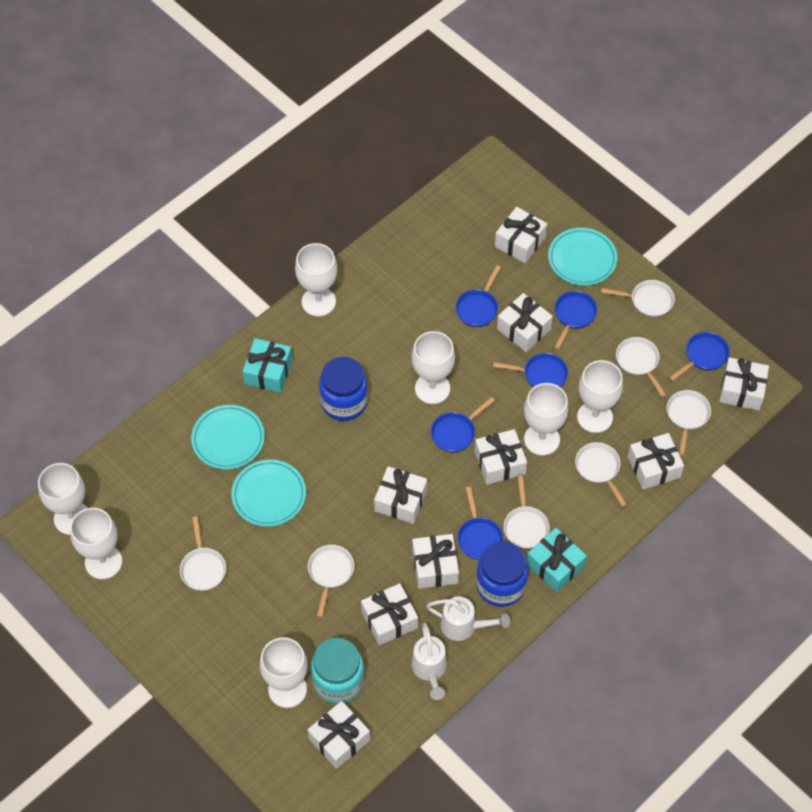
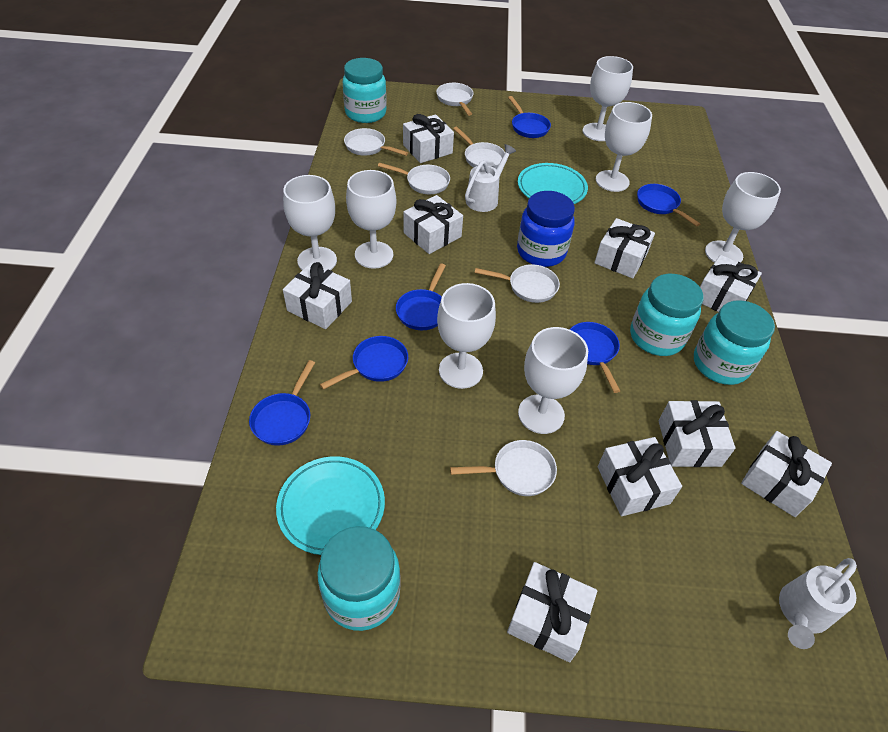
blue jar: 2 -> 1
turquoise gift: 2 -> 0
turquoise jar: 1 -> 4
turquoise plate: 3 -> 2
white pan: 7 -> 6

